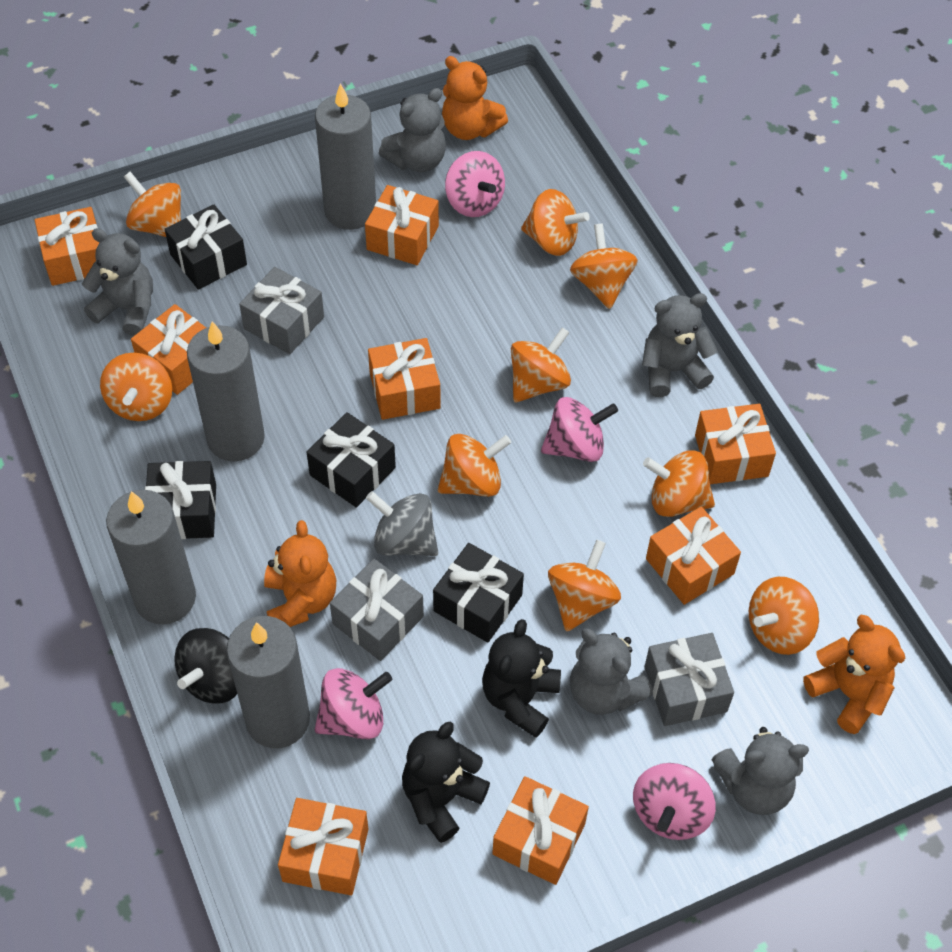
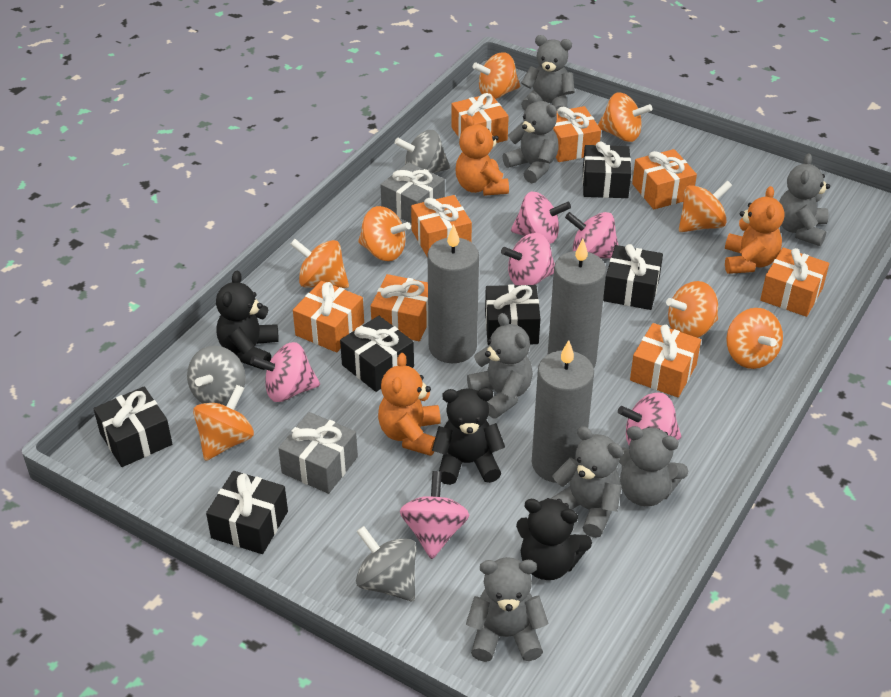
black gift: 4 -> 6
black spinning top: 1 -> 0
black teddy bear: 2 -> 3
grey candle: 4 -> 3
grey gift: 3 -> 2
grey spinning top: 1 -> 3
grey teddy bear: 5 -> 7
orange spinning top: 9 -> 8
pink spinning top: 4 -> 6

